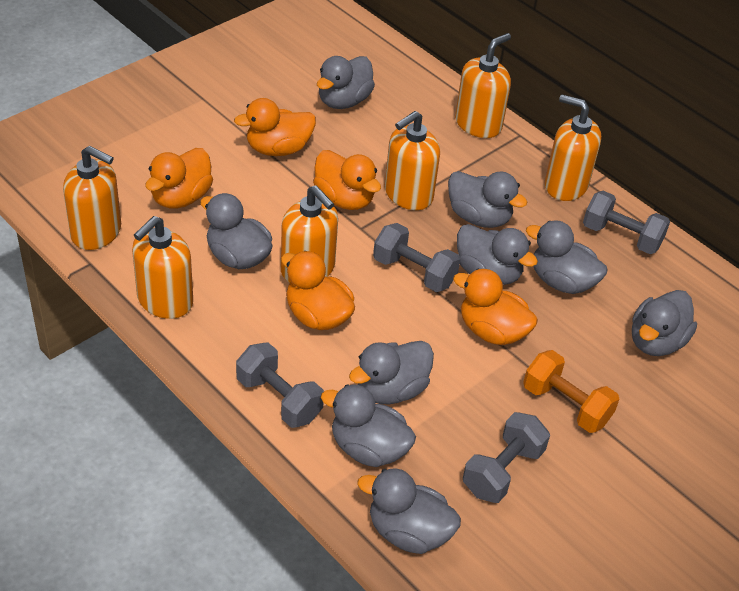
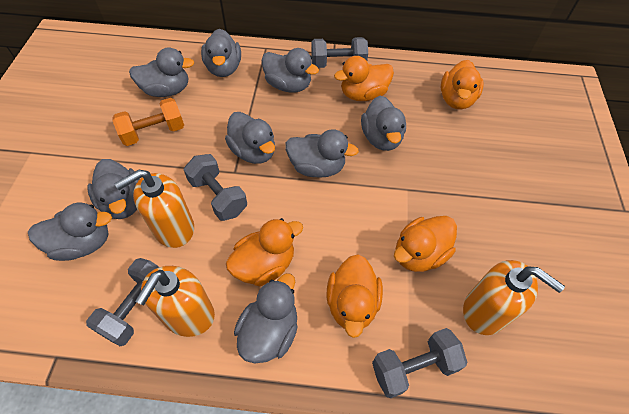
orange soap dispenser: 6 -> 3

